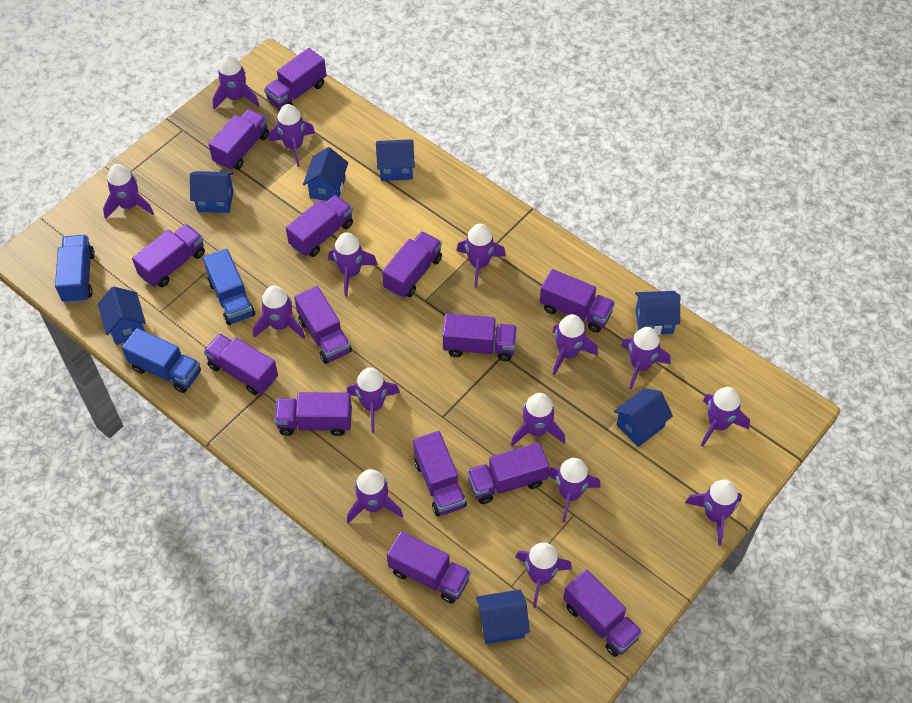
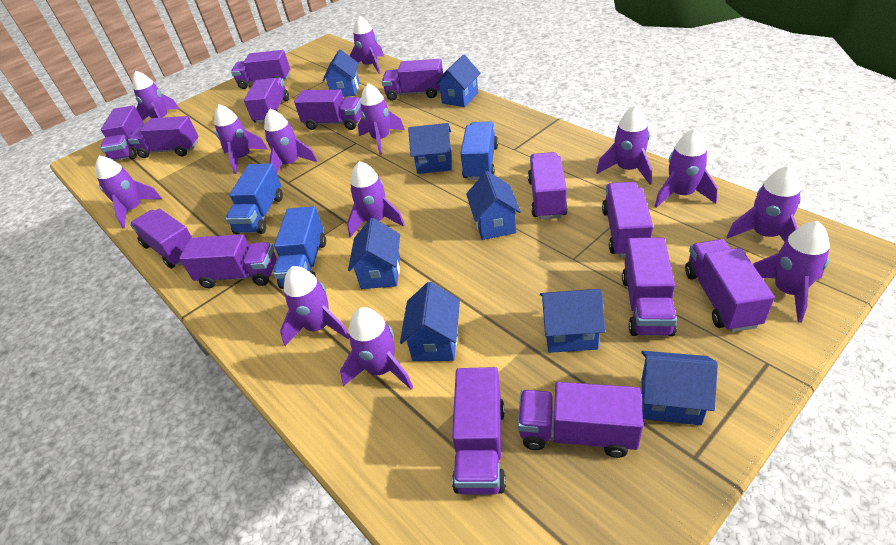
blue house: 7 -> 8
purple rocket: 15 -> 13

